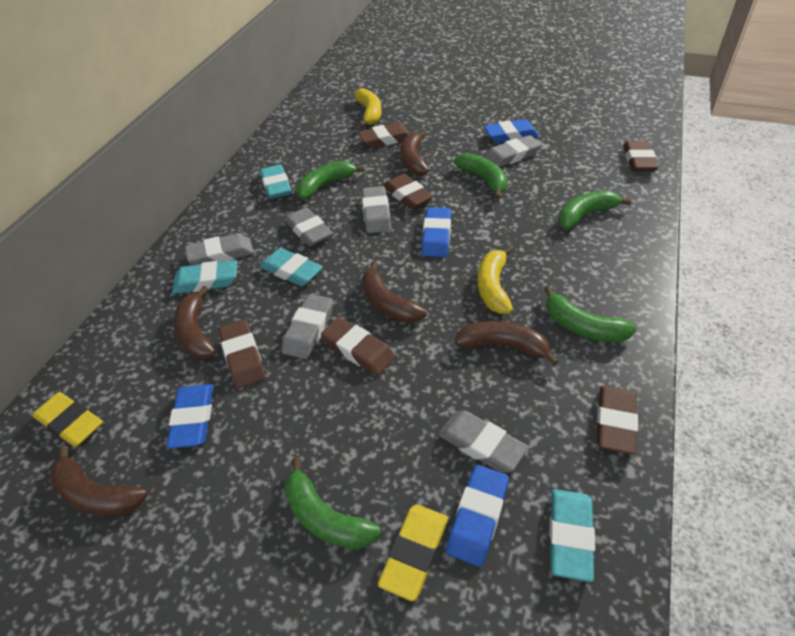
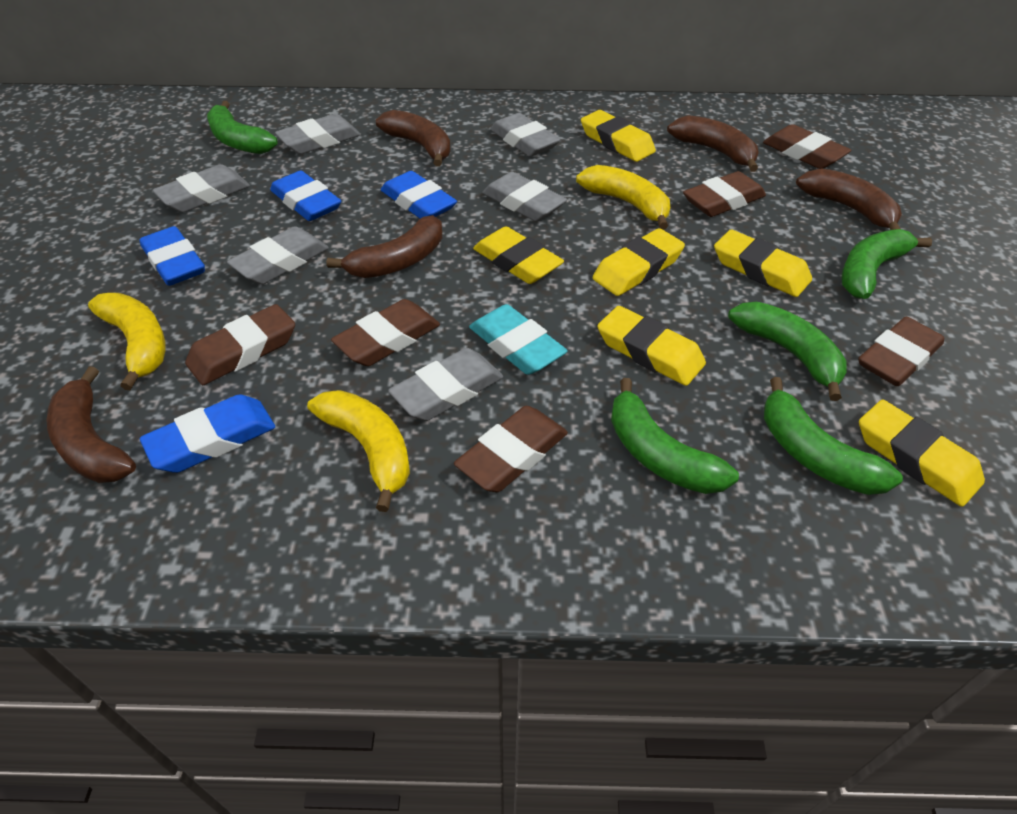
turquoise eraser: 4 -> 1
yellow banana: 2 -> 3
yellow eraser: 2 -> 6

